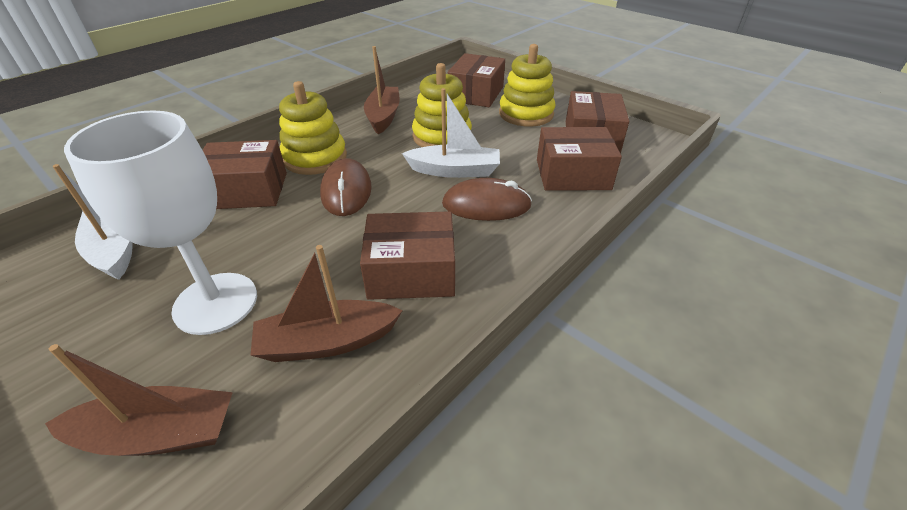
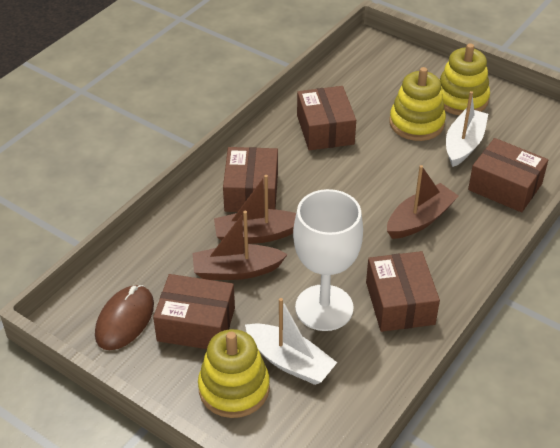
brown mouse: 2 -> 1

